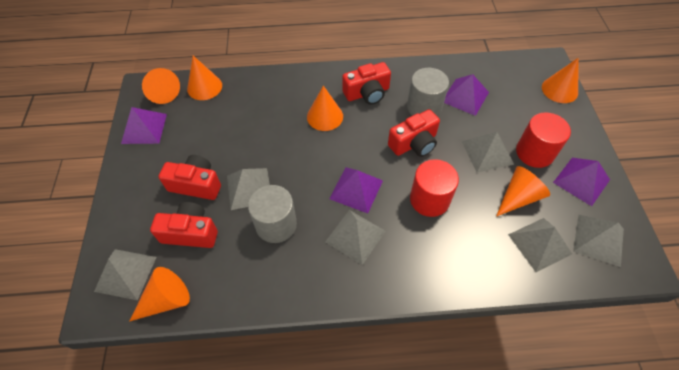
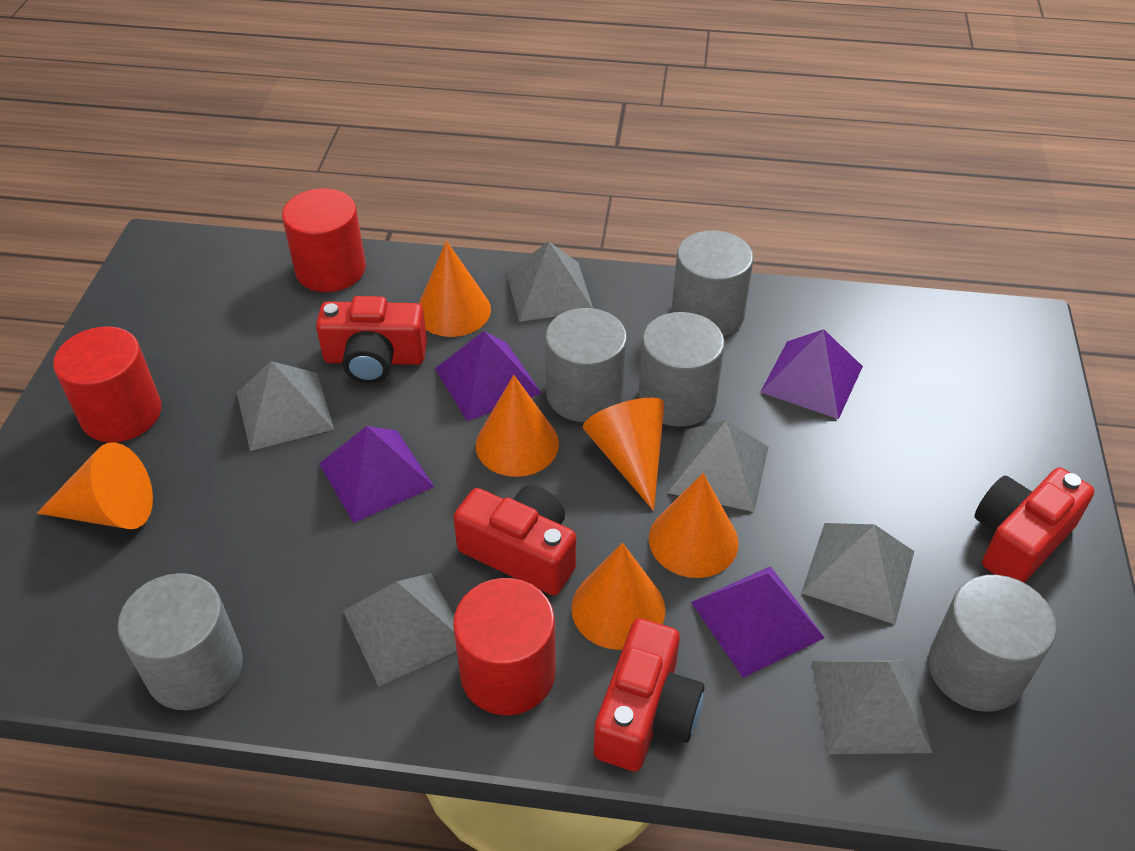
grey cylinder: 2 -> 5
red cylinder: 2 -> 3

